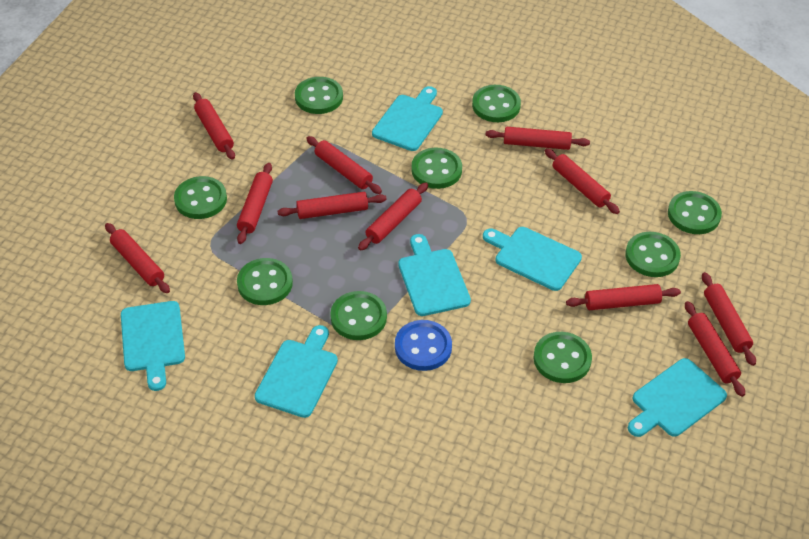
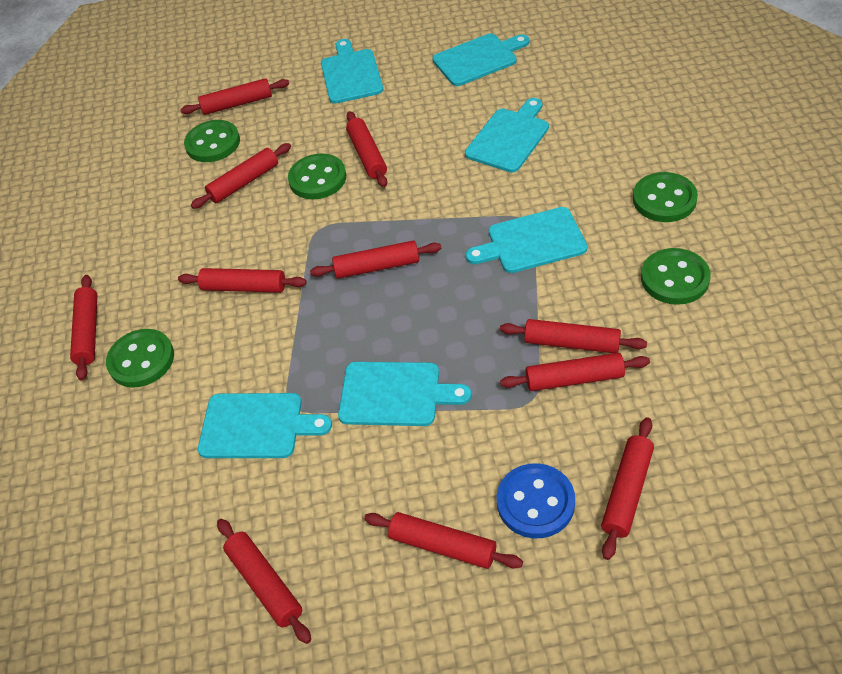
green button: 9 -> 5

